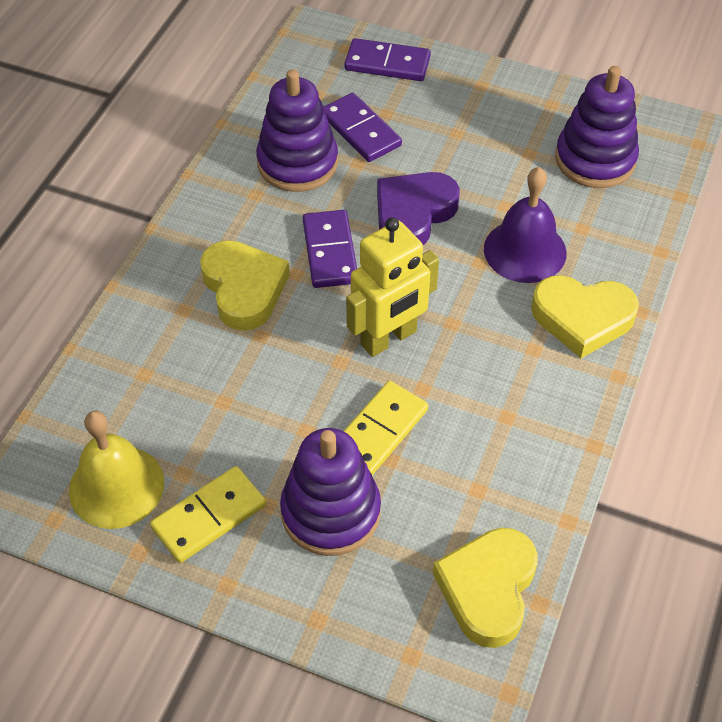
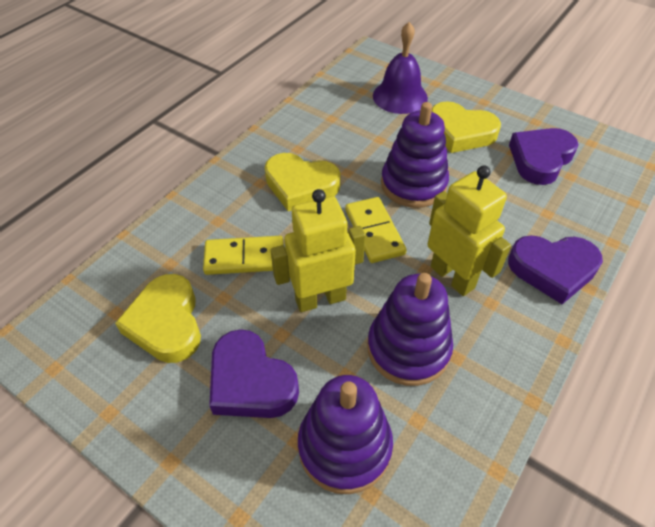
purple domino: 3 -> 0
purple heart: 1 -> 3
yellow bell: 1 -> 0
yellow robot: 1 -> 2

